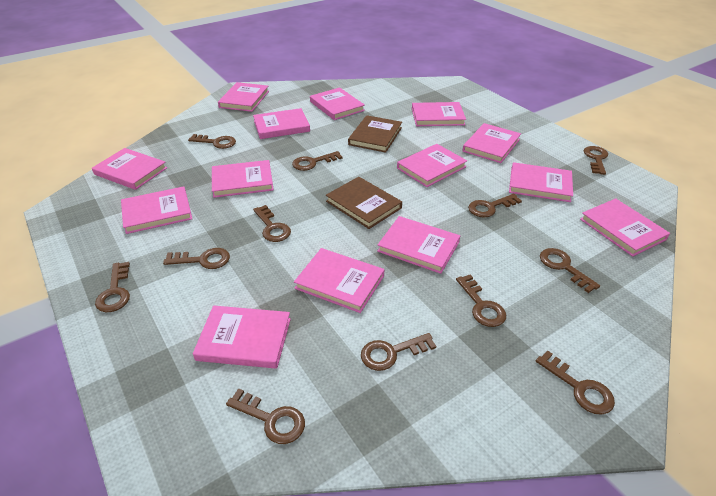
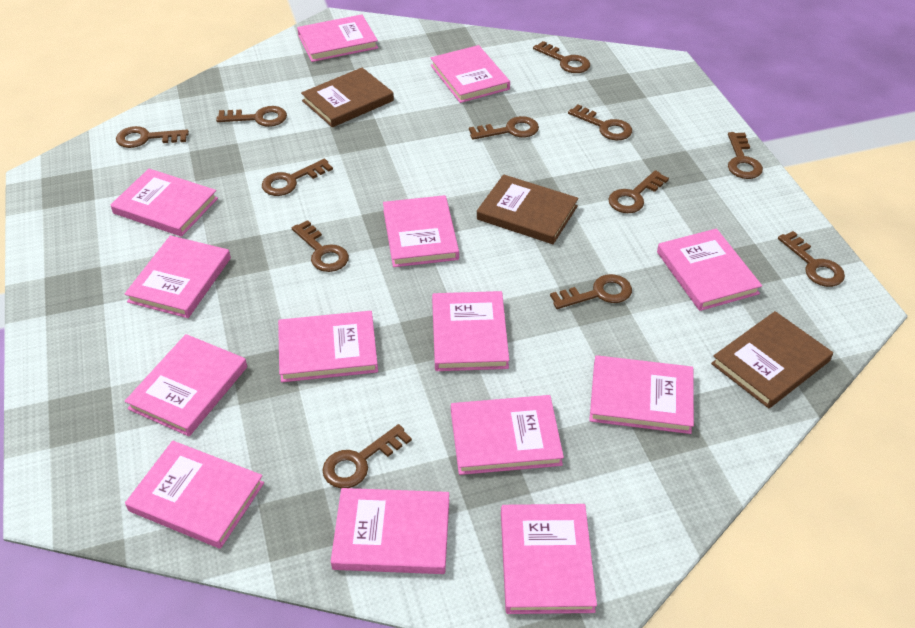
brown book: 2 -> 3

